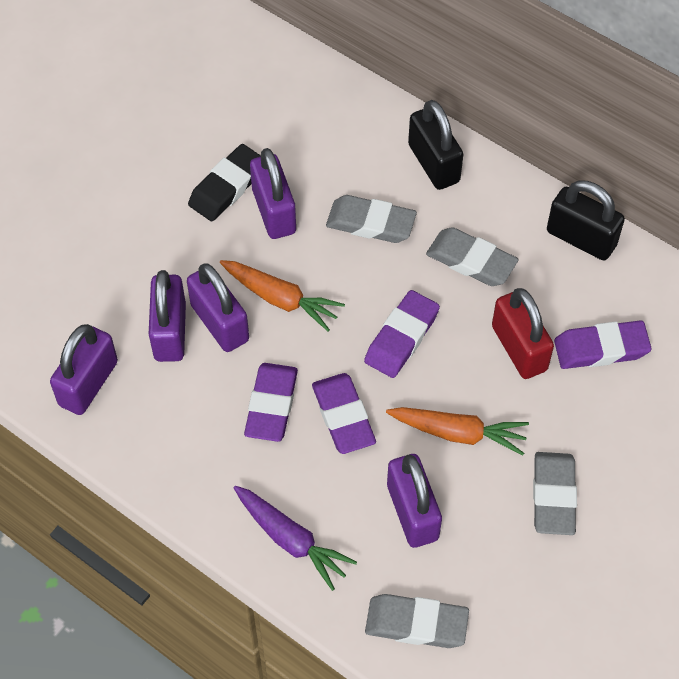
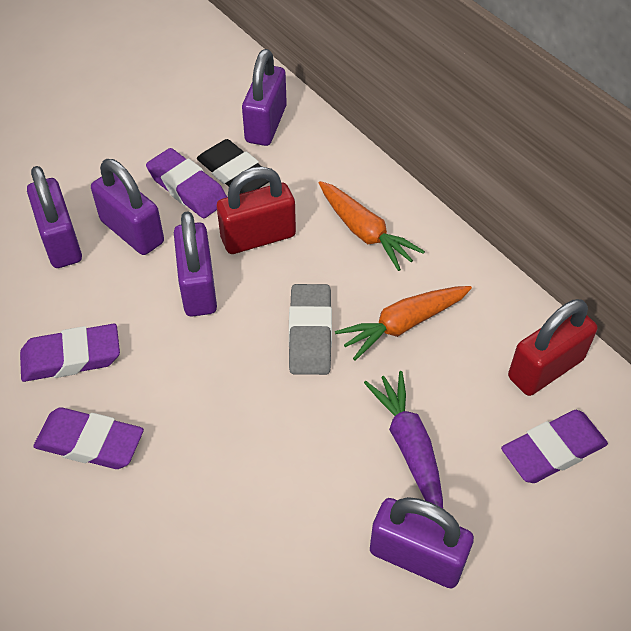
black padlock: 2 -> 0
grey eraser: 4 -> 1
red padlock: 1 -> 2

